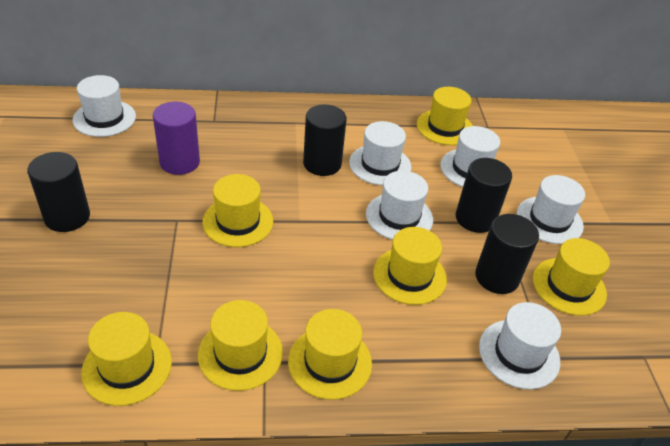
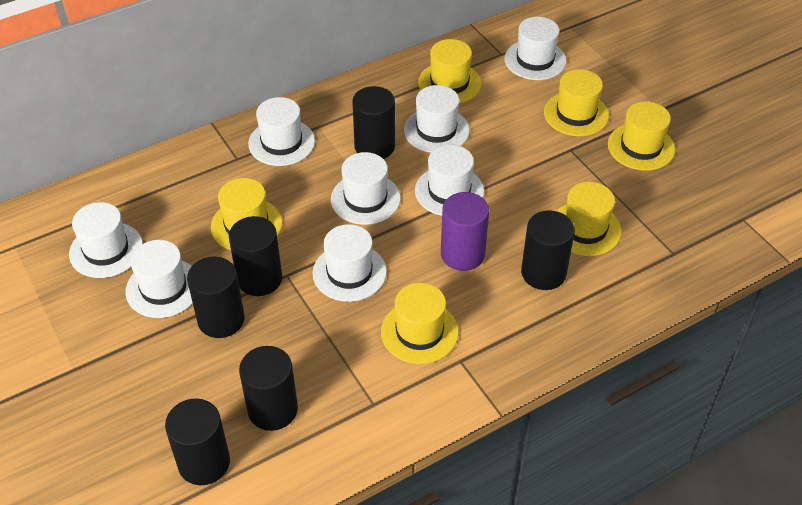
black cylinder: 4 -> 6
white hat: 6 -> 8
yellow hat: 7 -> 6

